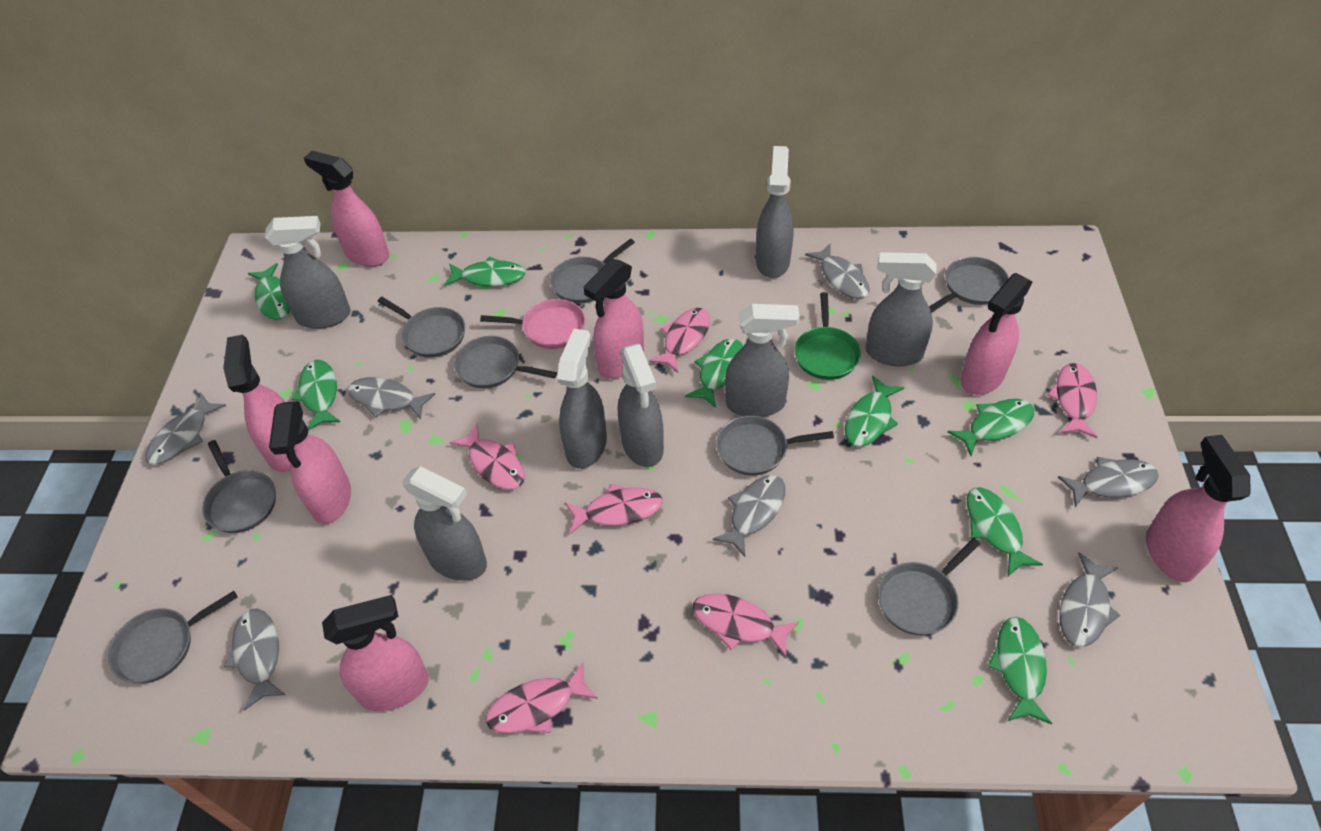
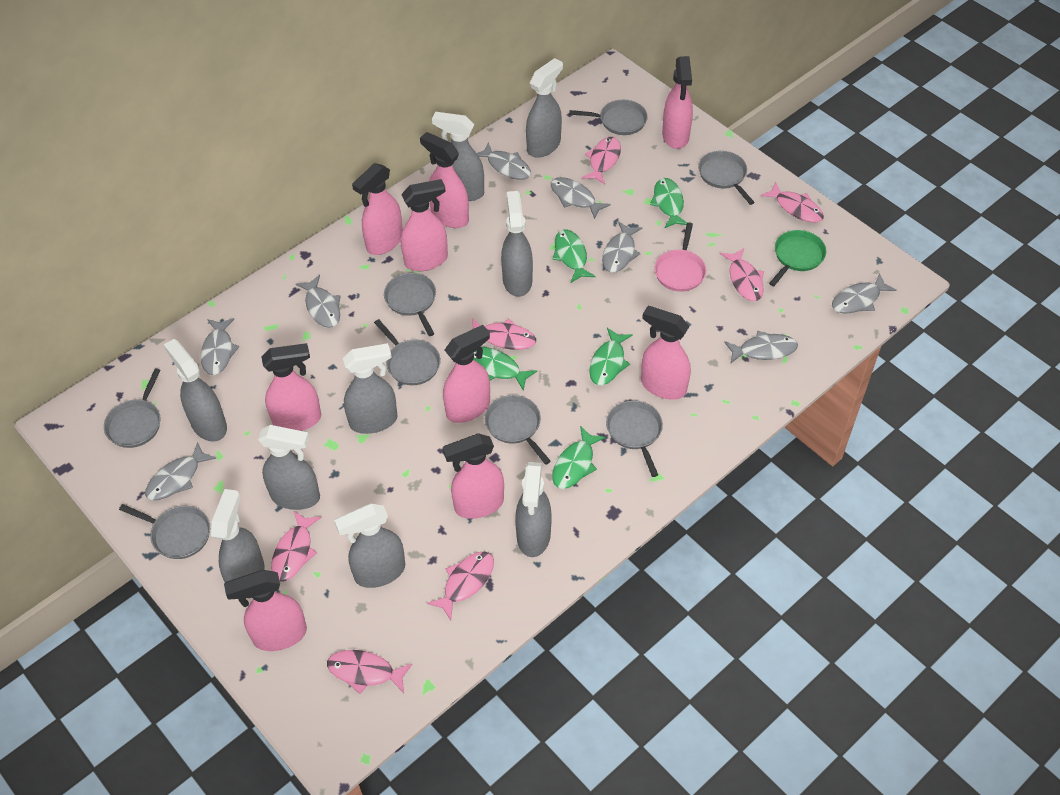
green fish: 8 -> 5
grey fish: 7 -> 8
grey spray bottle: 7 -> 9
pink fish: 6 -> 7
pink spray bottle: 7 -> 9

